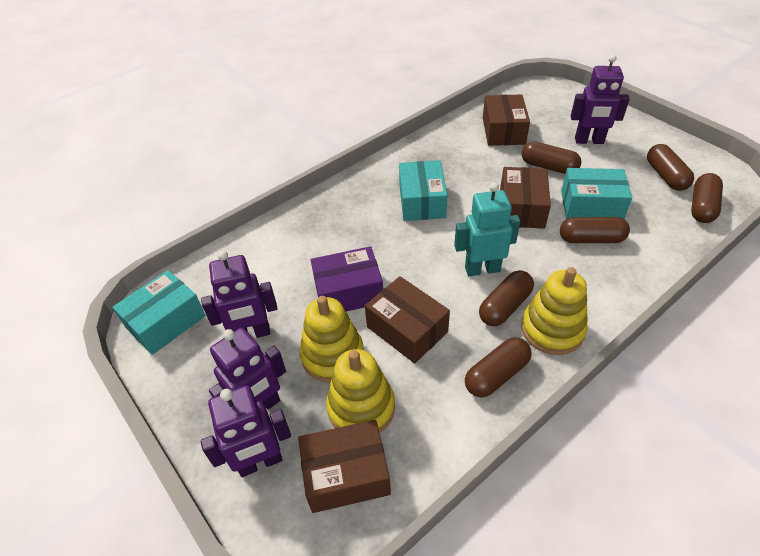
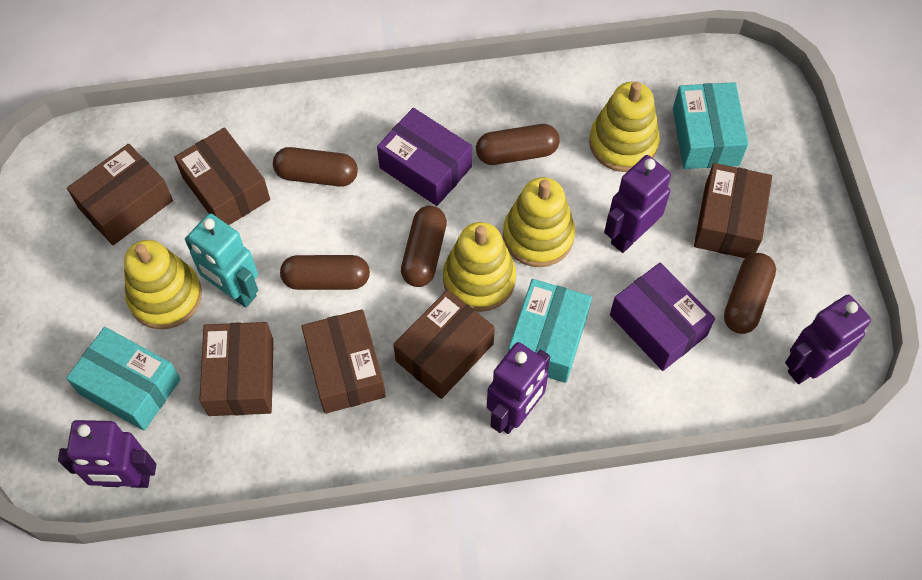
brown box: 4 -> 6
brown capsule: 6 -> 5
purple box: 1 -> 2
yellow stacking toy: 3 -> 4

